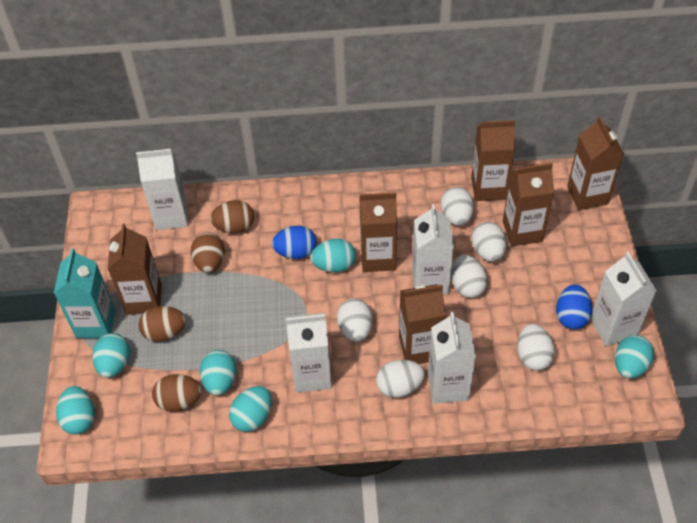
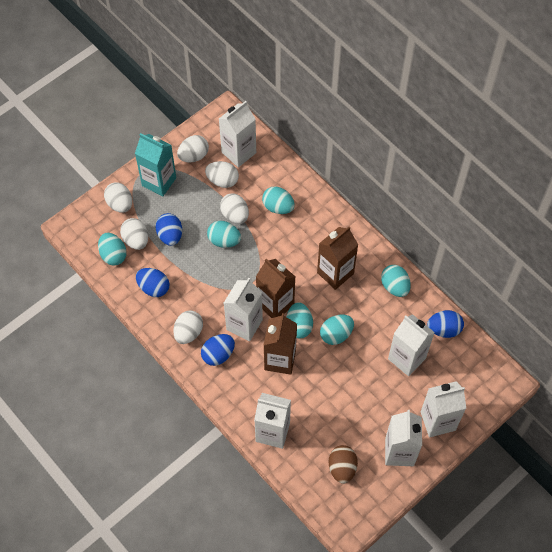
blue egg: 2 -> 4
brown carton: 6 -> 3
brown egg: 4 -> 1
white carton: 5 -> 6

